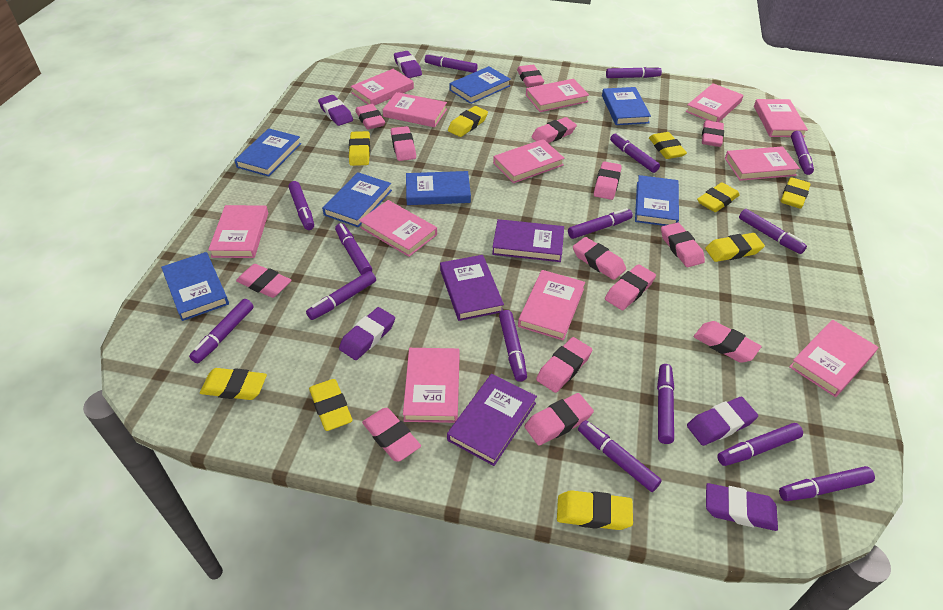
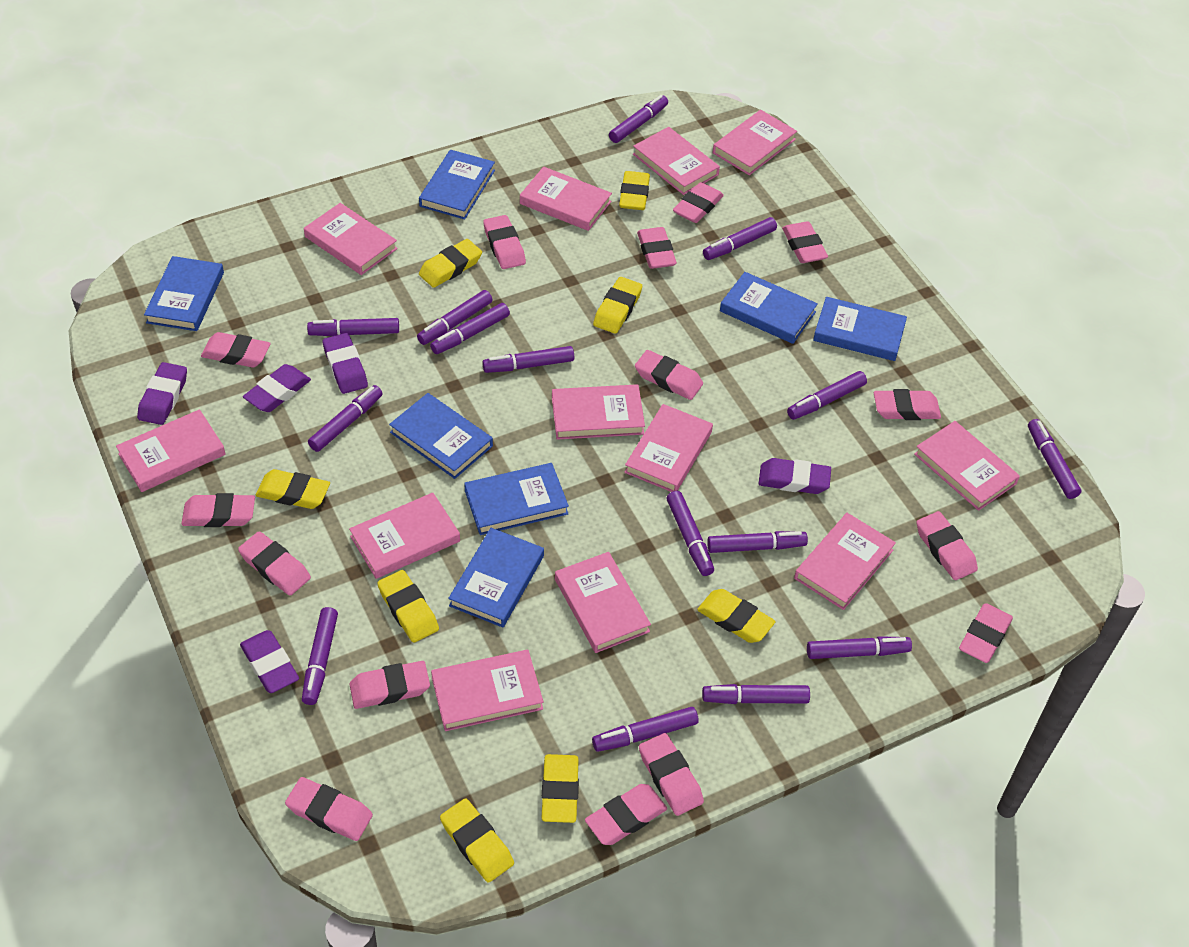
pink eraser: 14 -> 15
purple book: 3 -> 0
yellow eraser: 9 -> 8

